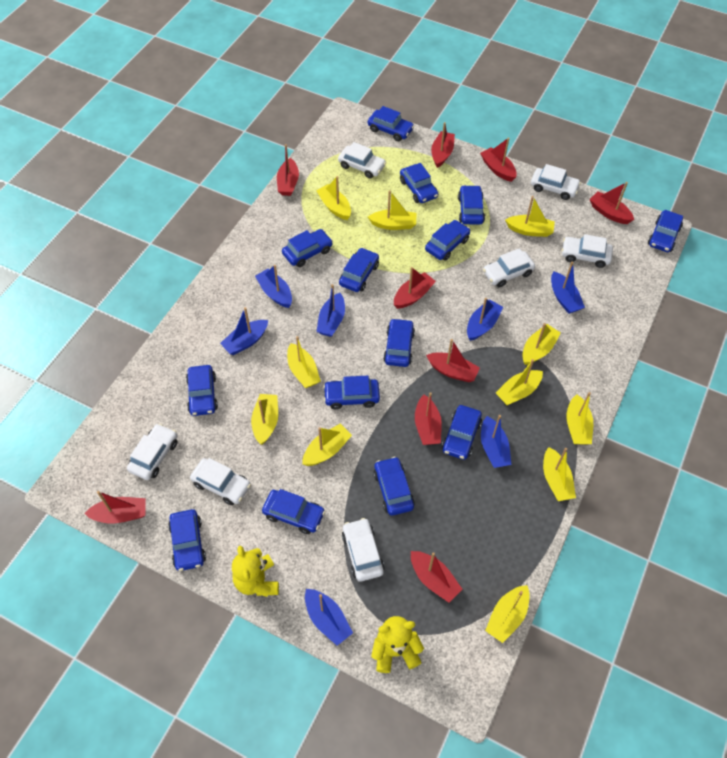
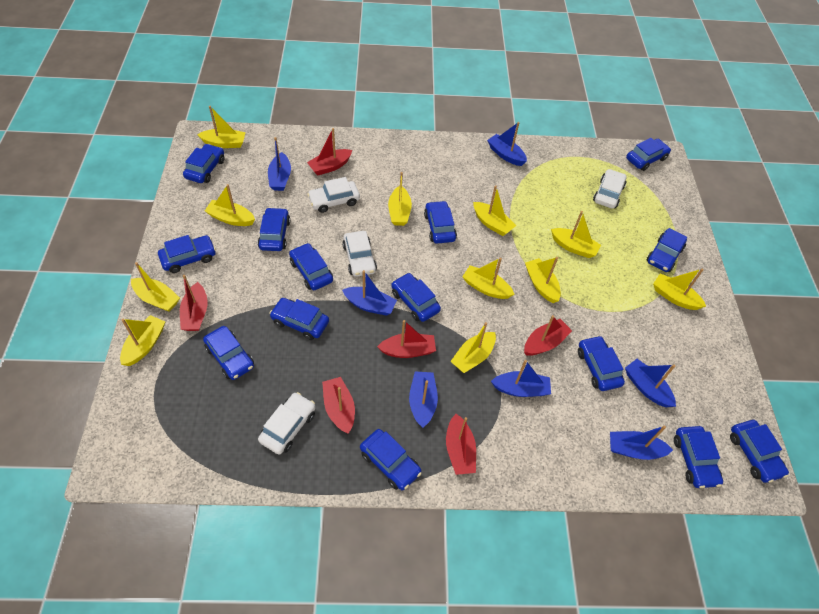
red boat: 9 -> 6
white car: 7 -> 4
yellow teddy bear: 2 -> 0

